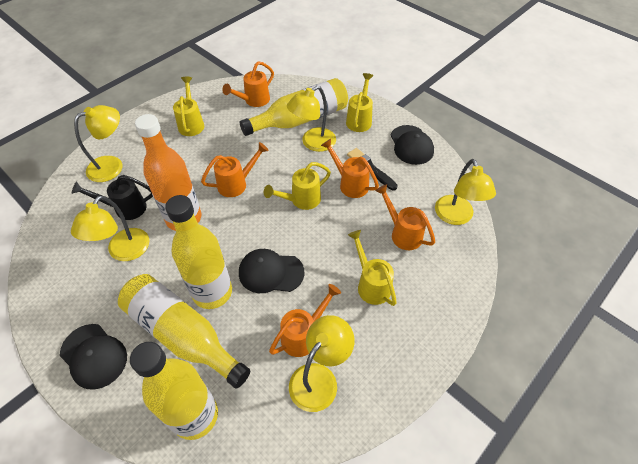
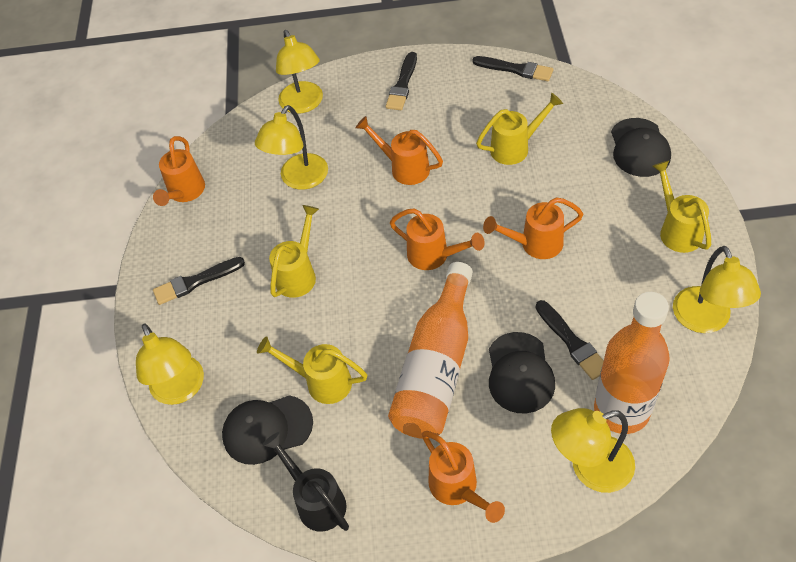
black brush: 1 -> 4
orange bottle: 1 -> 2
yellow bottle: 4 -> 0

